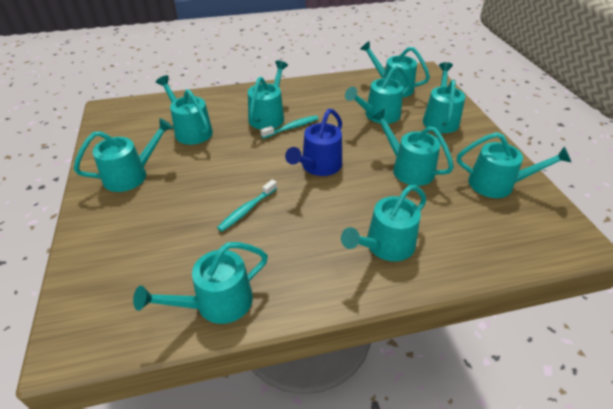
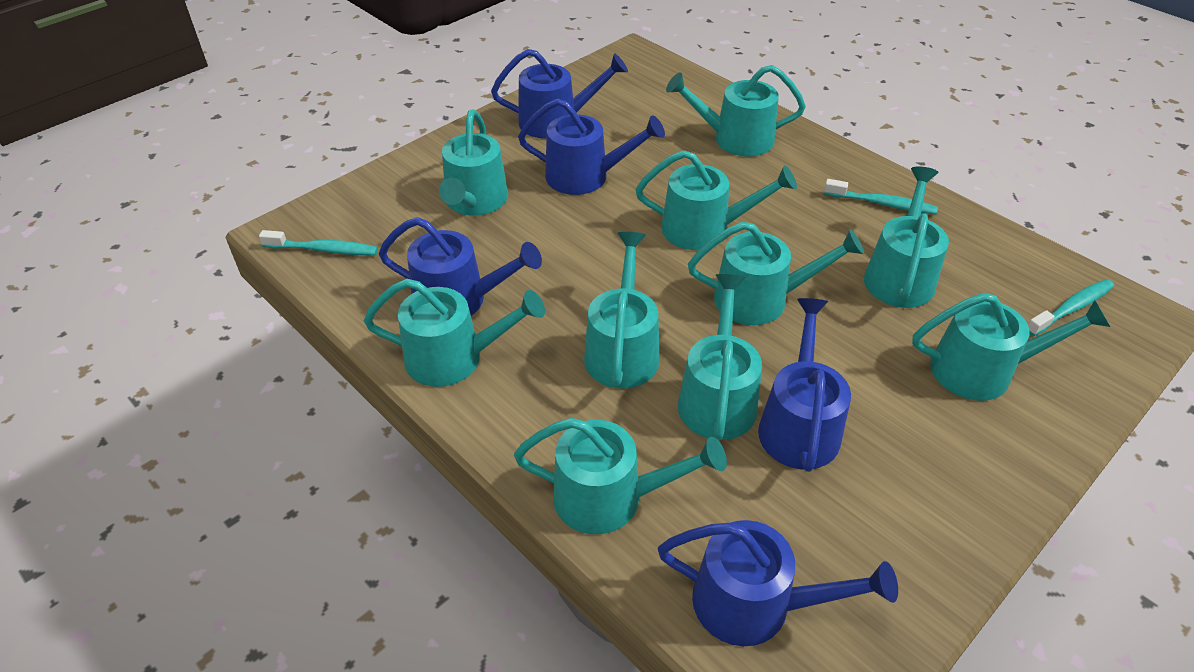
blue watering can: 1 -> 5
turquoise toothbrush: 2 -> 3

